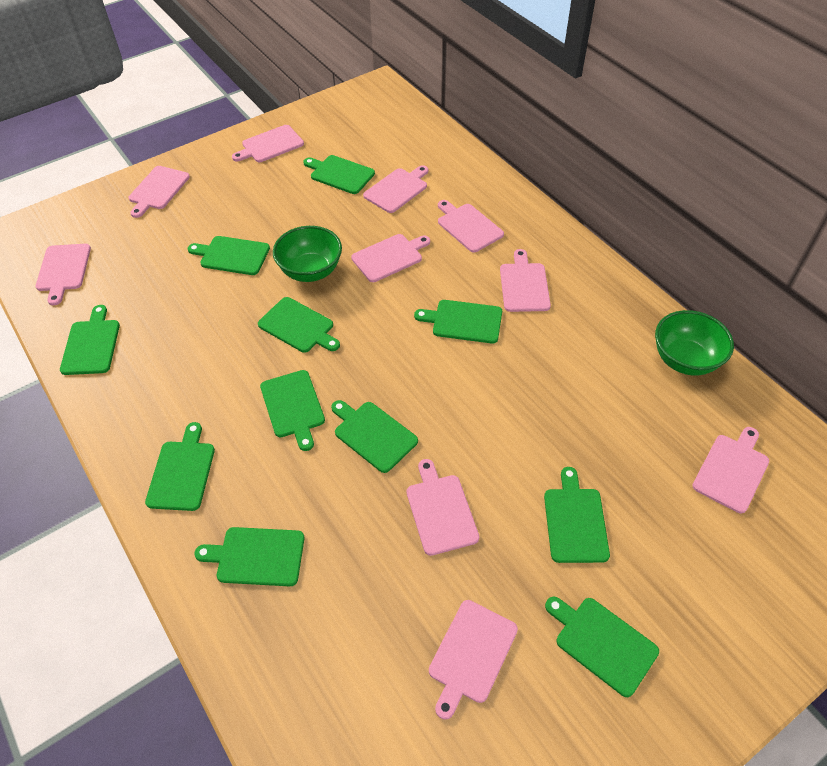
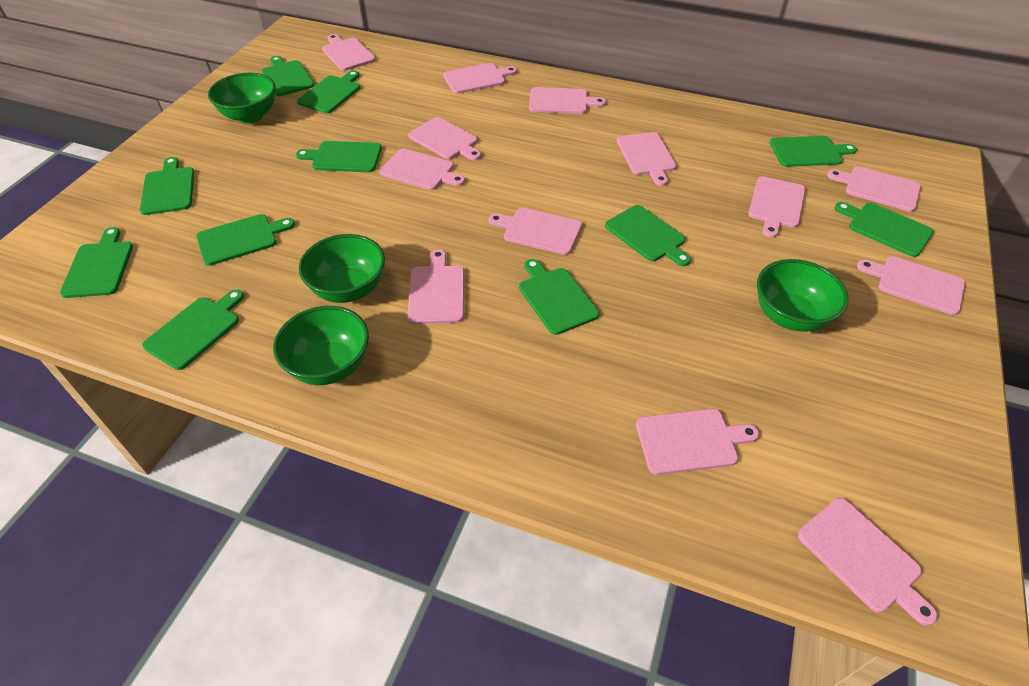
green bowl: 2 -> 4
pink cutting board: 10 -> 13

